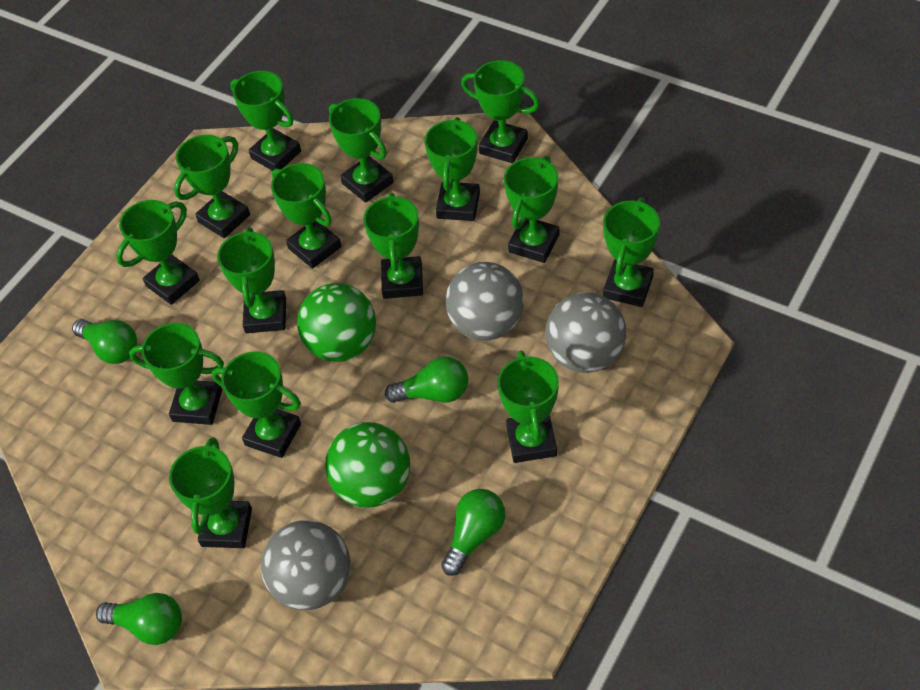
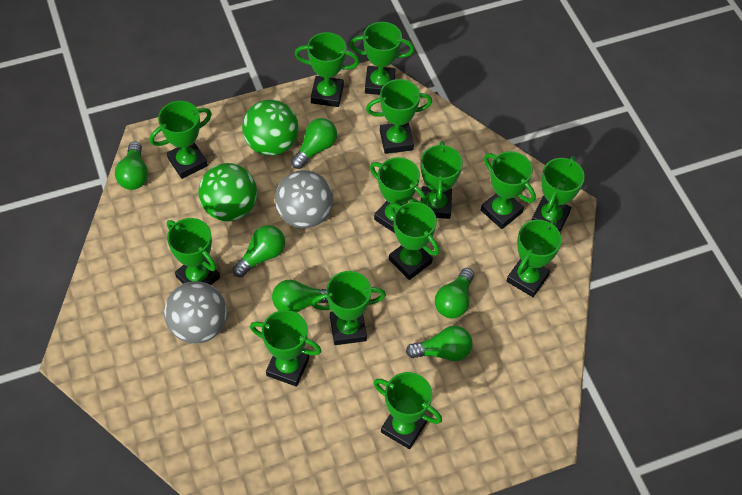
green light bulb: 4 -> 6
green trophy: 15 -> 14
grey ball: 3 -> 2

